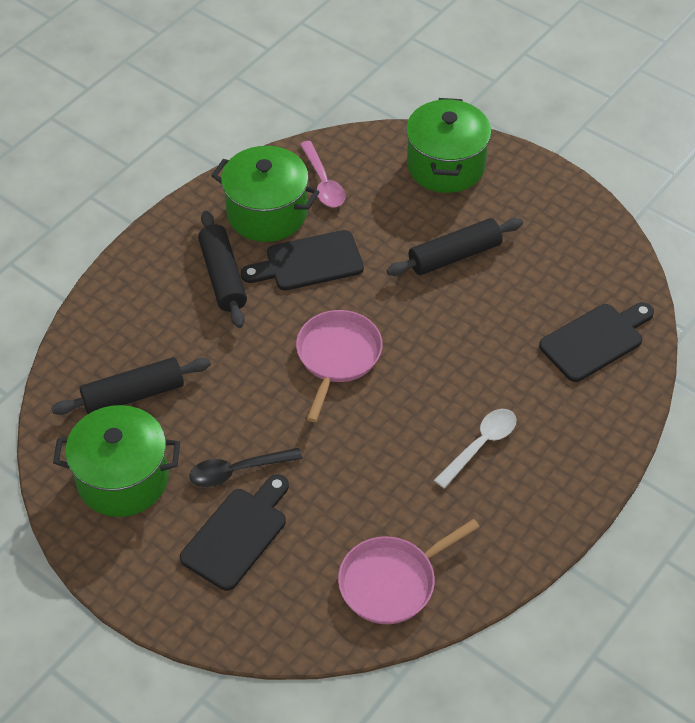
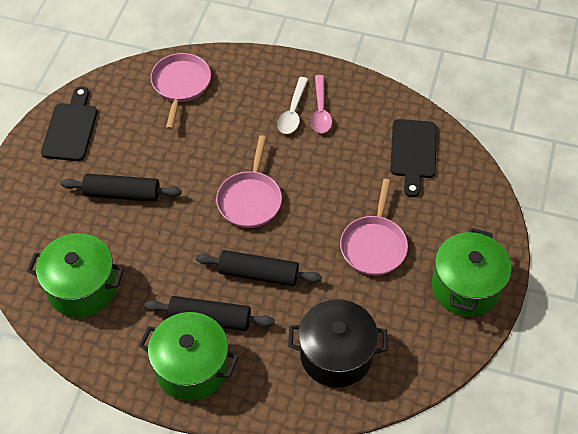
black cutting board: 3 -> 2
black pot: 0 -> 1
black spoon: 1 -> 0
pink pan: 2 -> 3

